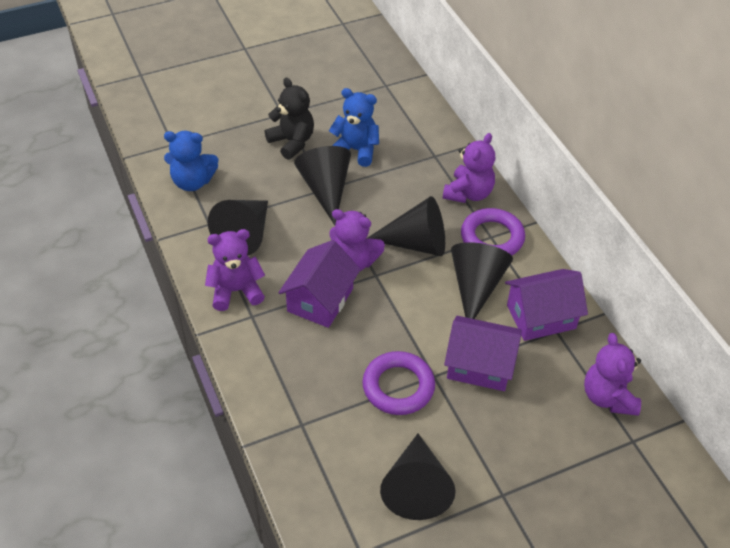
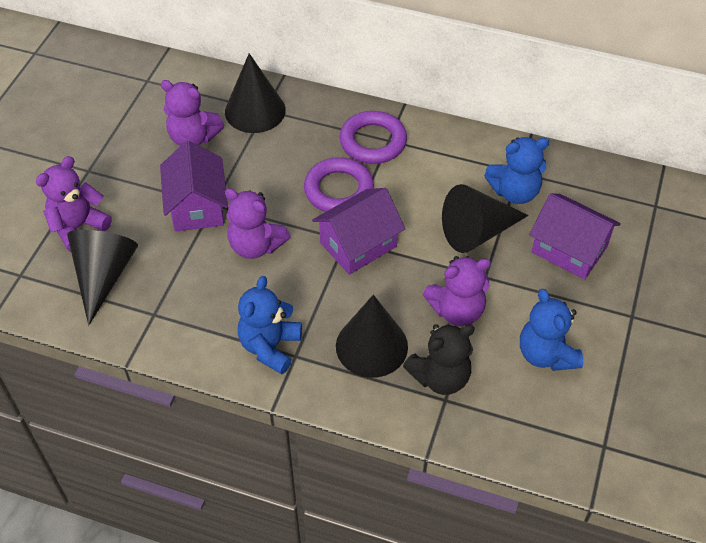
black cone: 5 -> 4
blue teddy bear: 2 -> 3

